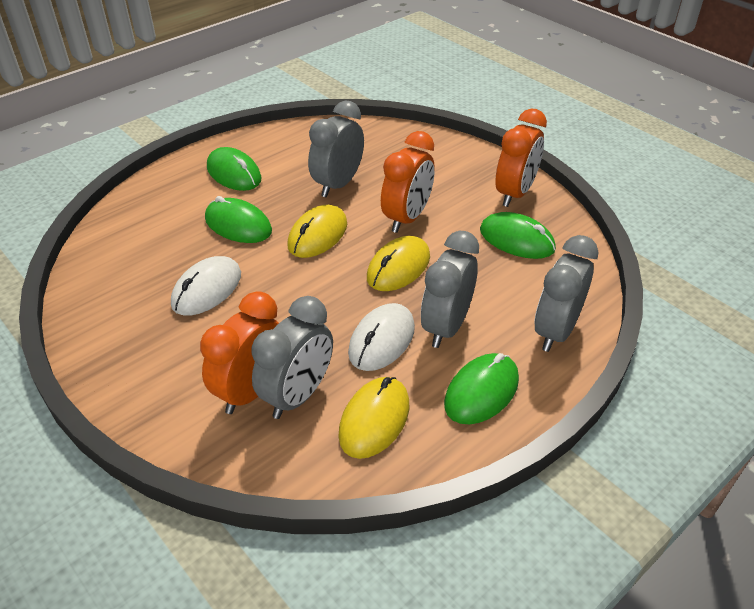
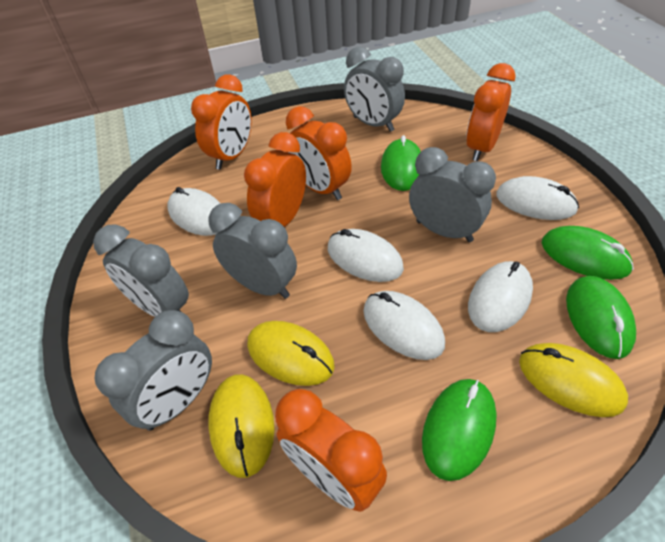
grey clock: 4 -> 5
orange clock: 3 -> 5
white mouse: 2 -> 5

